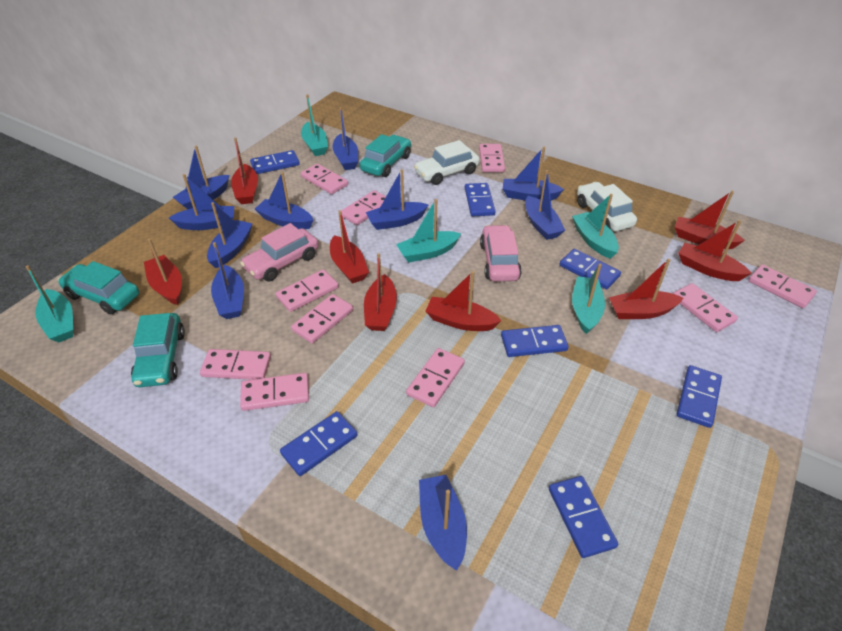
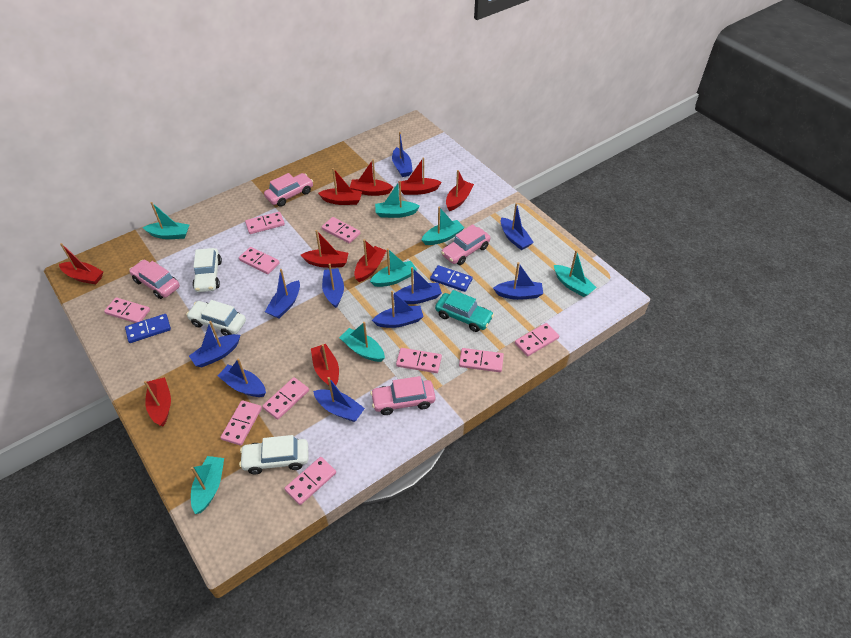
blue domino: 7 -> 2
pink car: 2 -> 4
red boat: 8 -> 9
turquoise boat: 5 -> 7
turquoise car: 3 -> 1
white car: 2 -> 3

